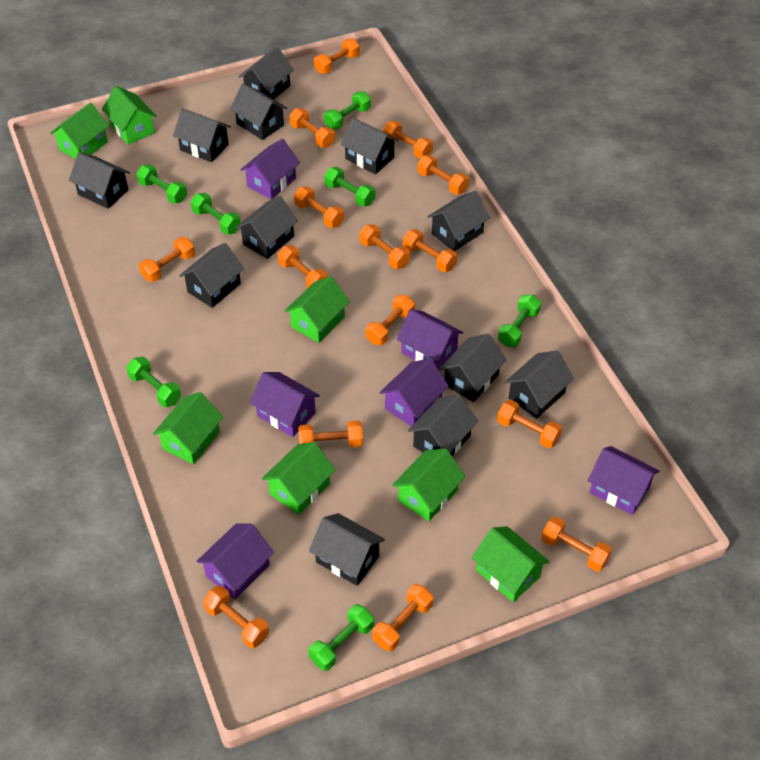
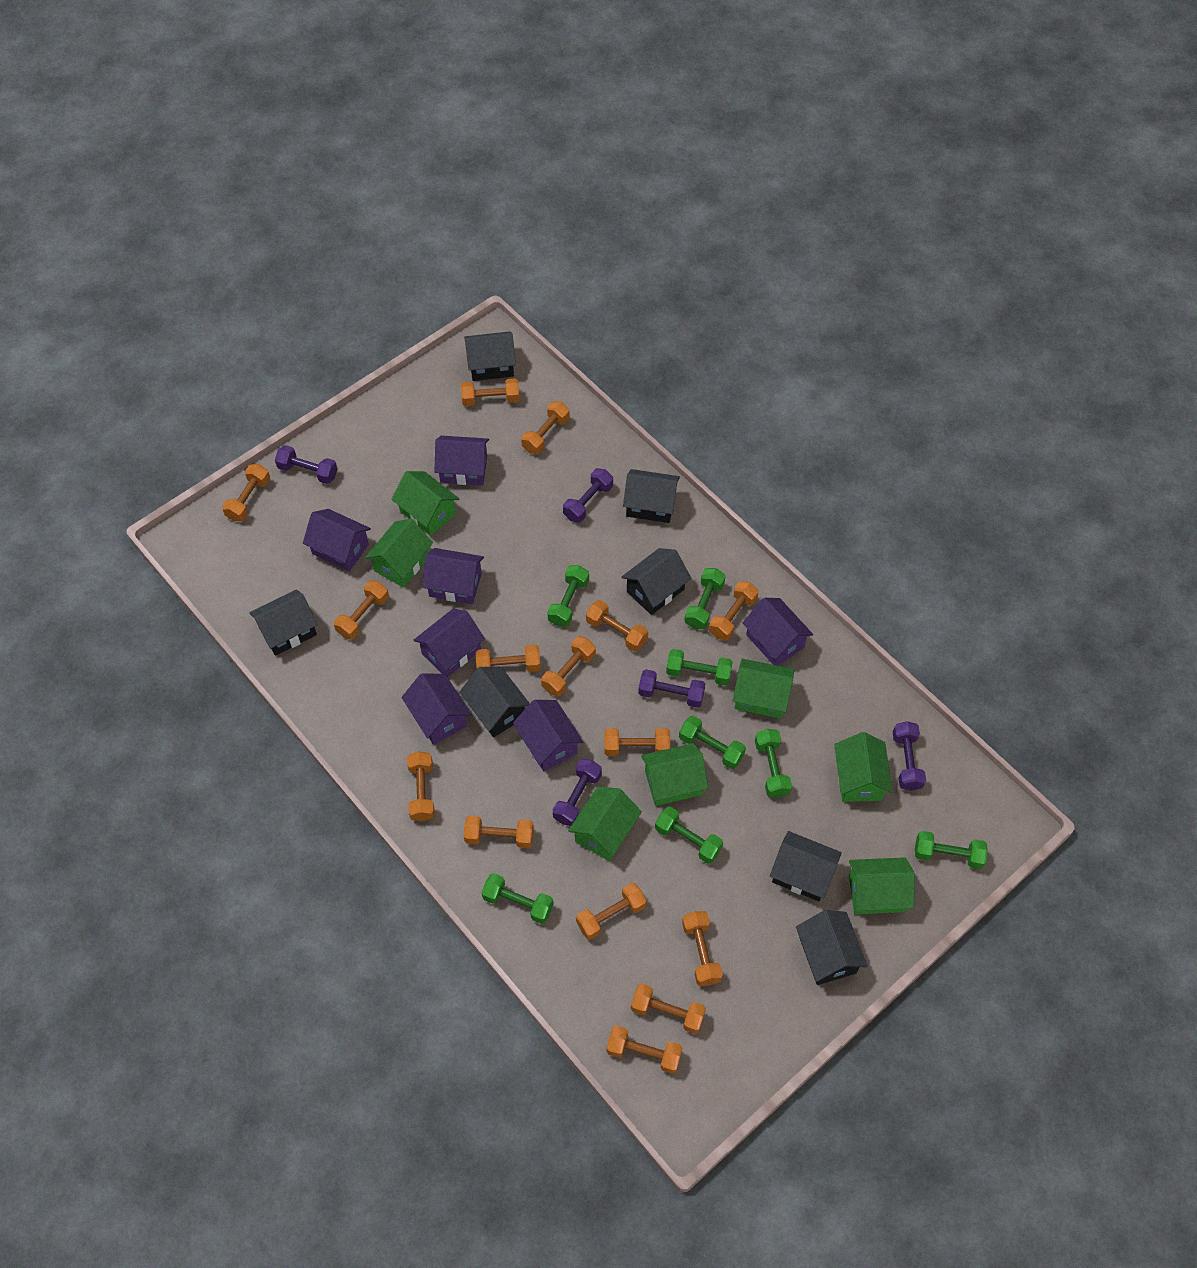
black house: 12 -> 7
green dumbbell: 7 -> 8
purple dumbbell: 0 -> 5
purple house: 6 -> 7

